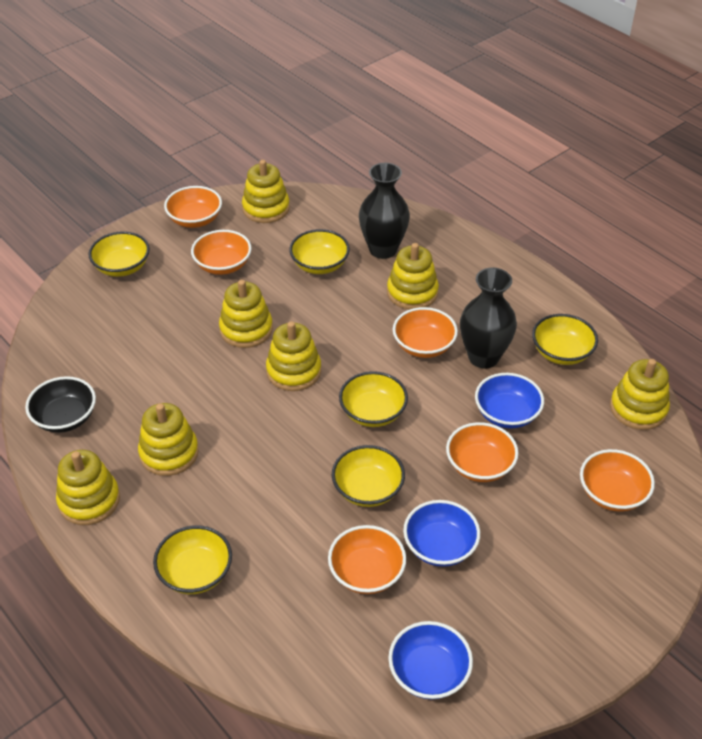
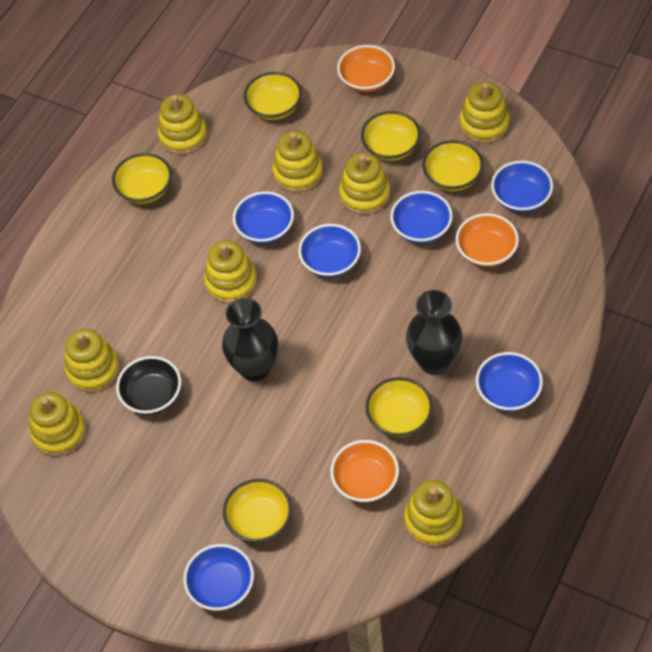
blue bowl: 3 -> 6
orange bowl: 6 -> 3
yellow stacking toy: 7 -> 8

